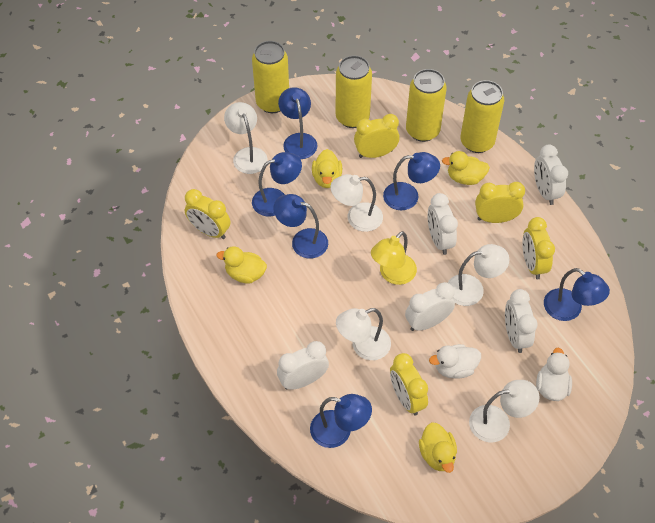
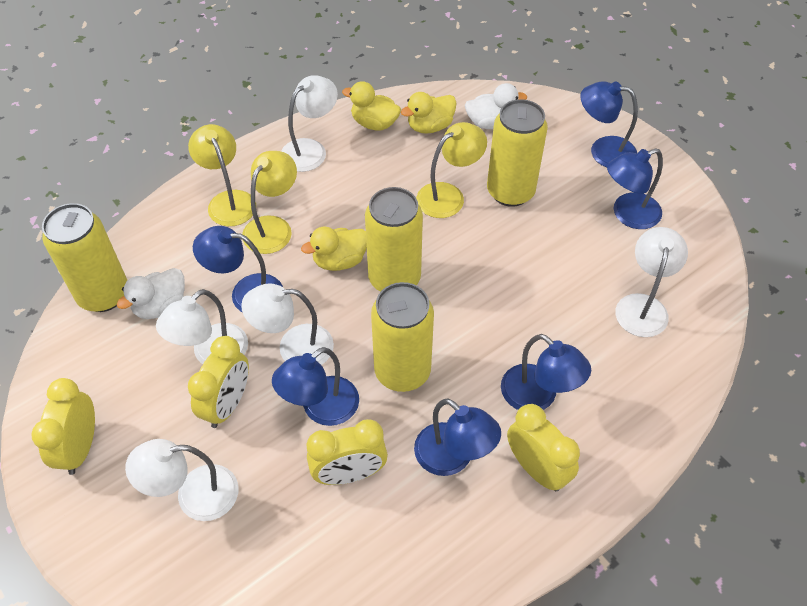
white clock: 5 -> 0
yellow clock: 5 -> 4
yellow duck: 4 -> 3
yellow lamp: 1 -> 3

